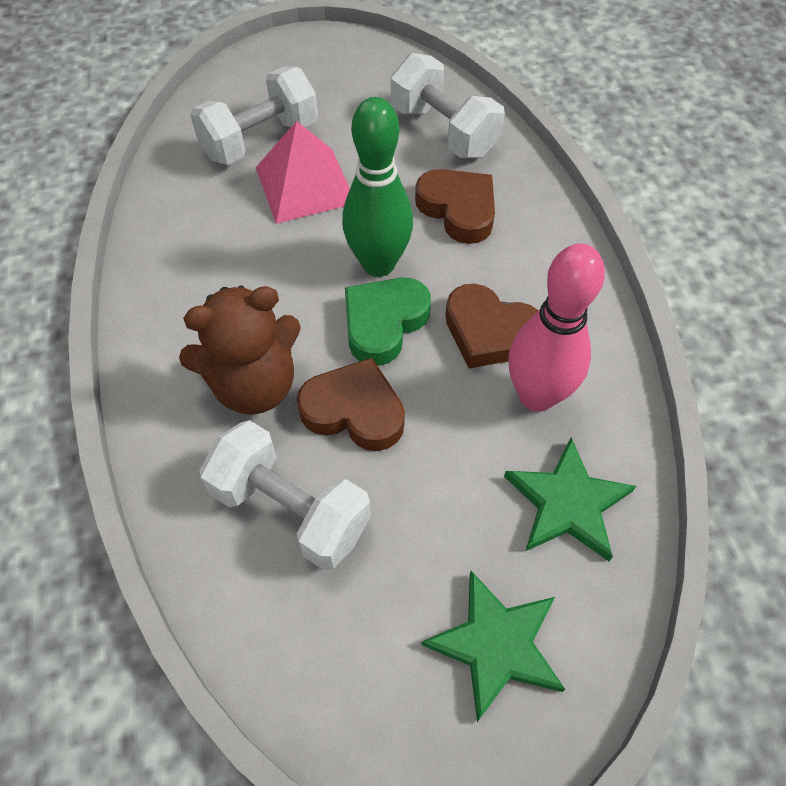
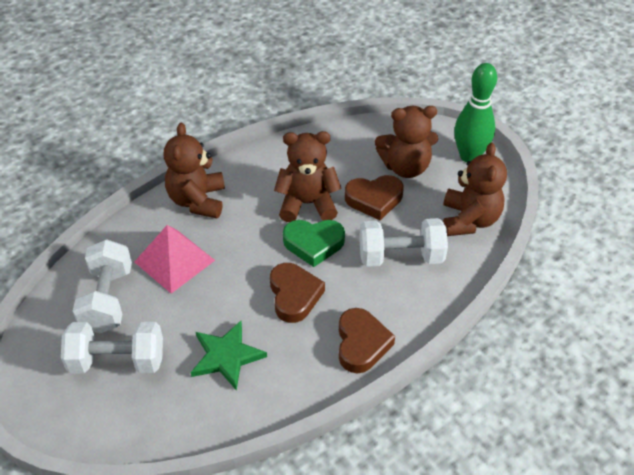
brown teddy bear: 1 -> 4
green star: 2 -> 1
pink bowling pin: 1 -> 0

